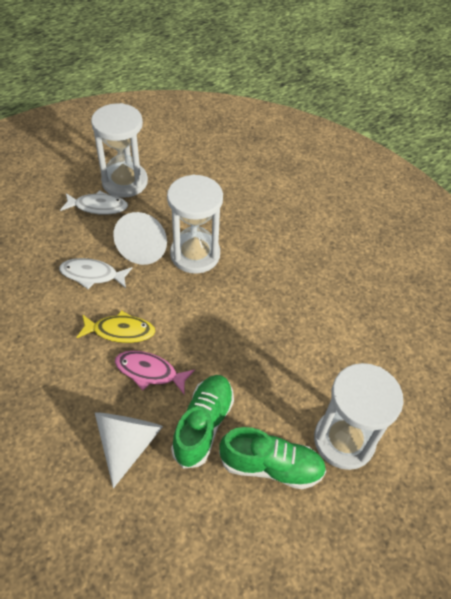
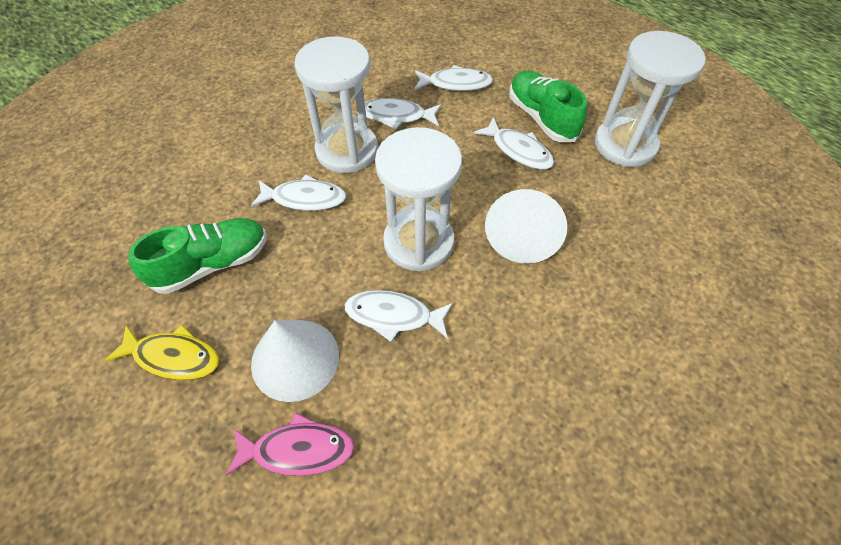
white fish: 2 -> 5

